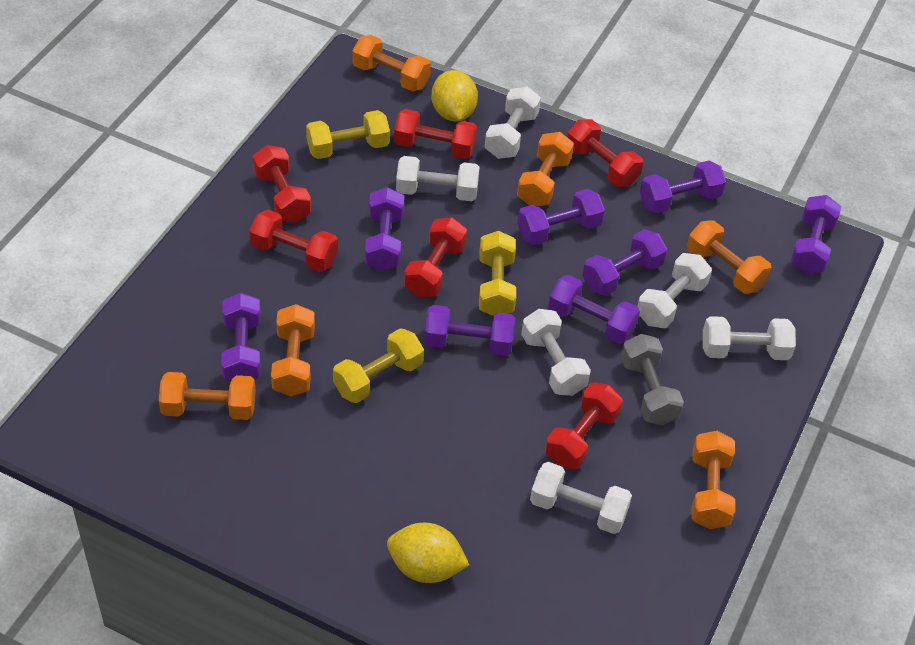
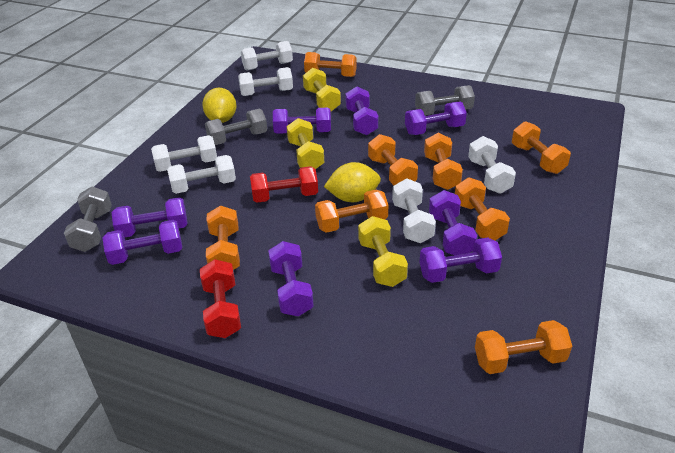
grey dumbbell: 1 -> 3
orange dumbbell: 6 -> 8
red dumbbell: 6 -> 2

